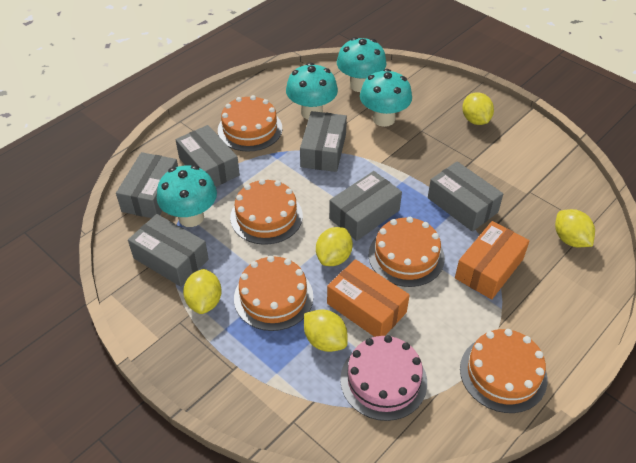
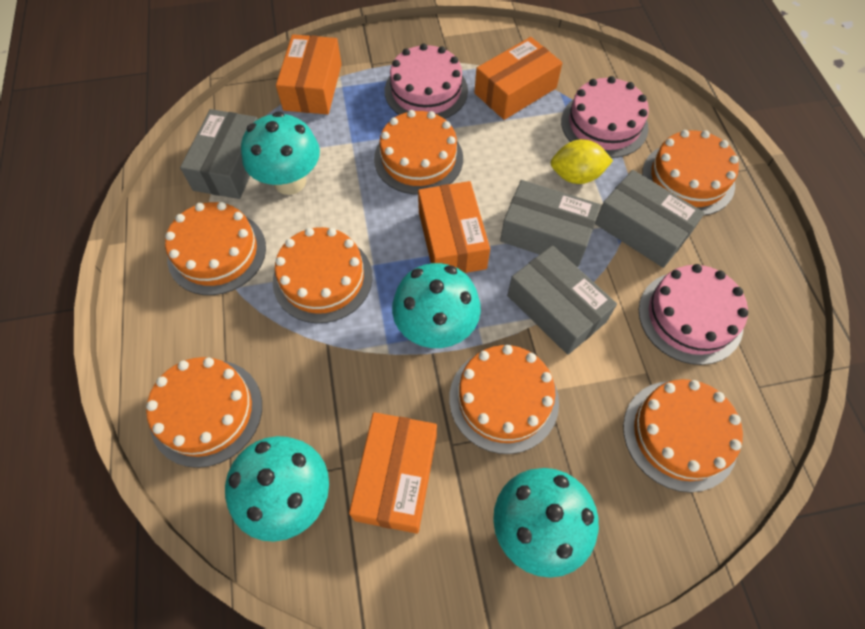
grey box: 6 -> 4
orange box: 2 -> 4
orange cake: 5 -> 7
pink cake: 1 -> 3
yellow lemon: 5 -> 1

